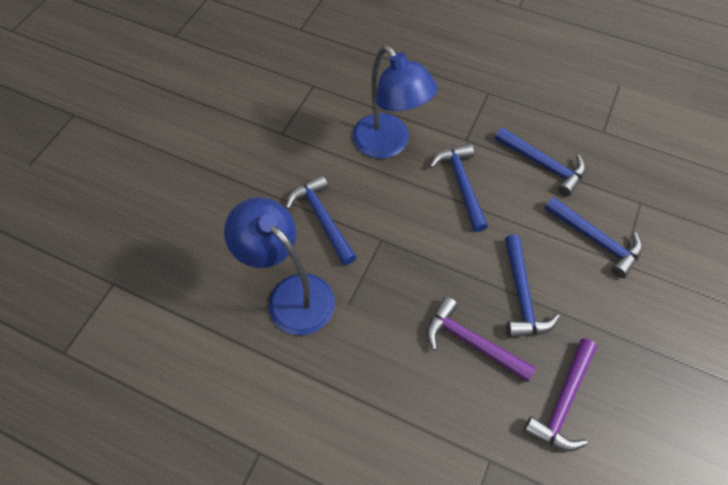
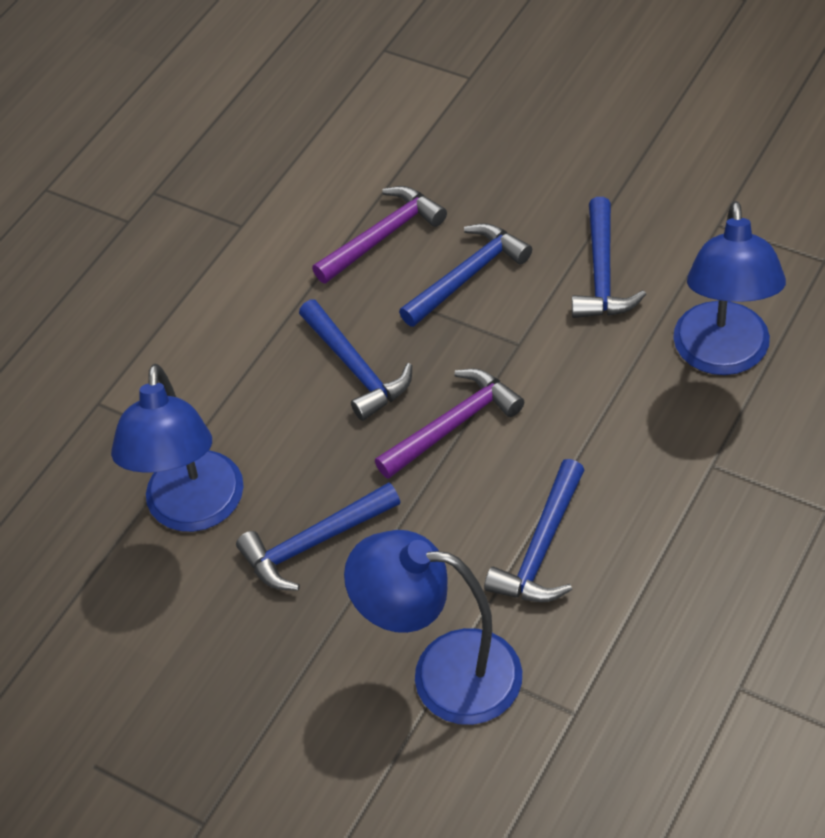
blue lamp: 2 -> 3

